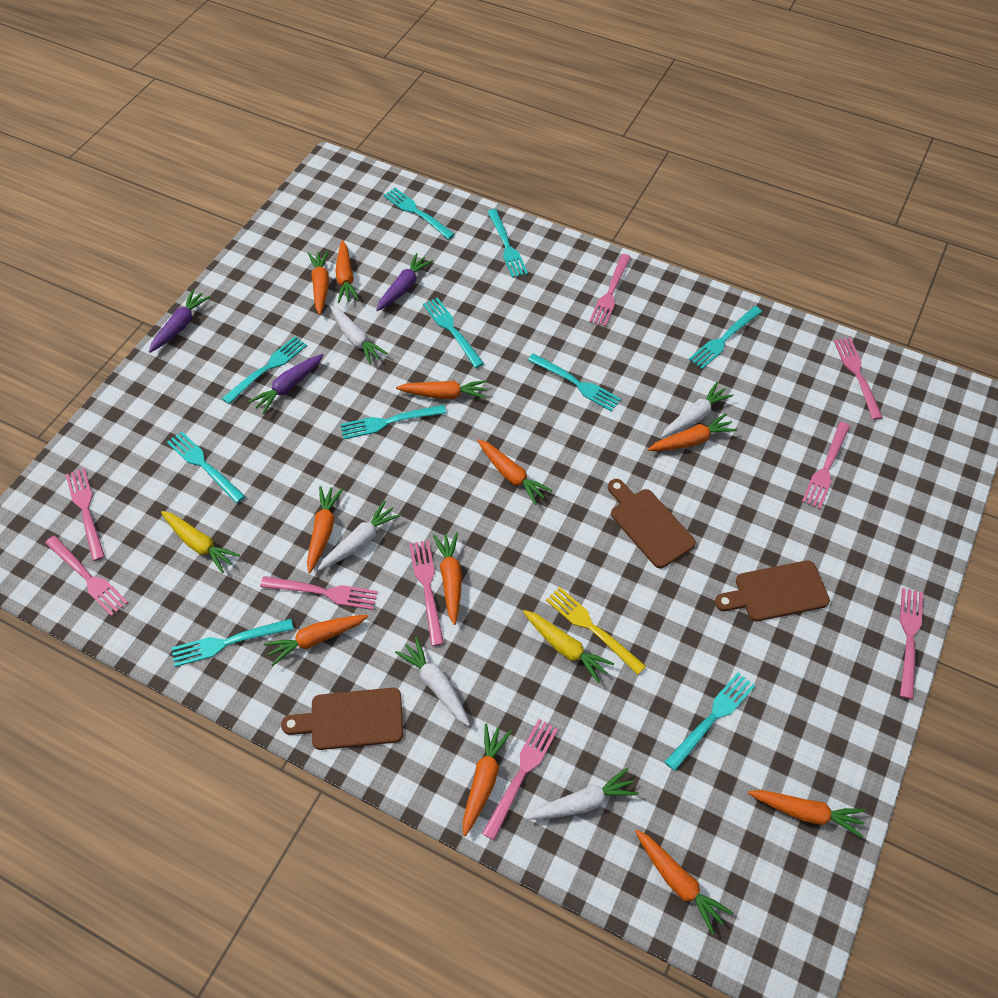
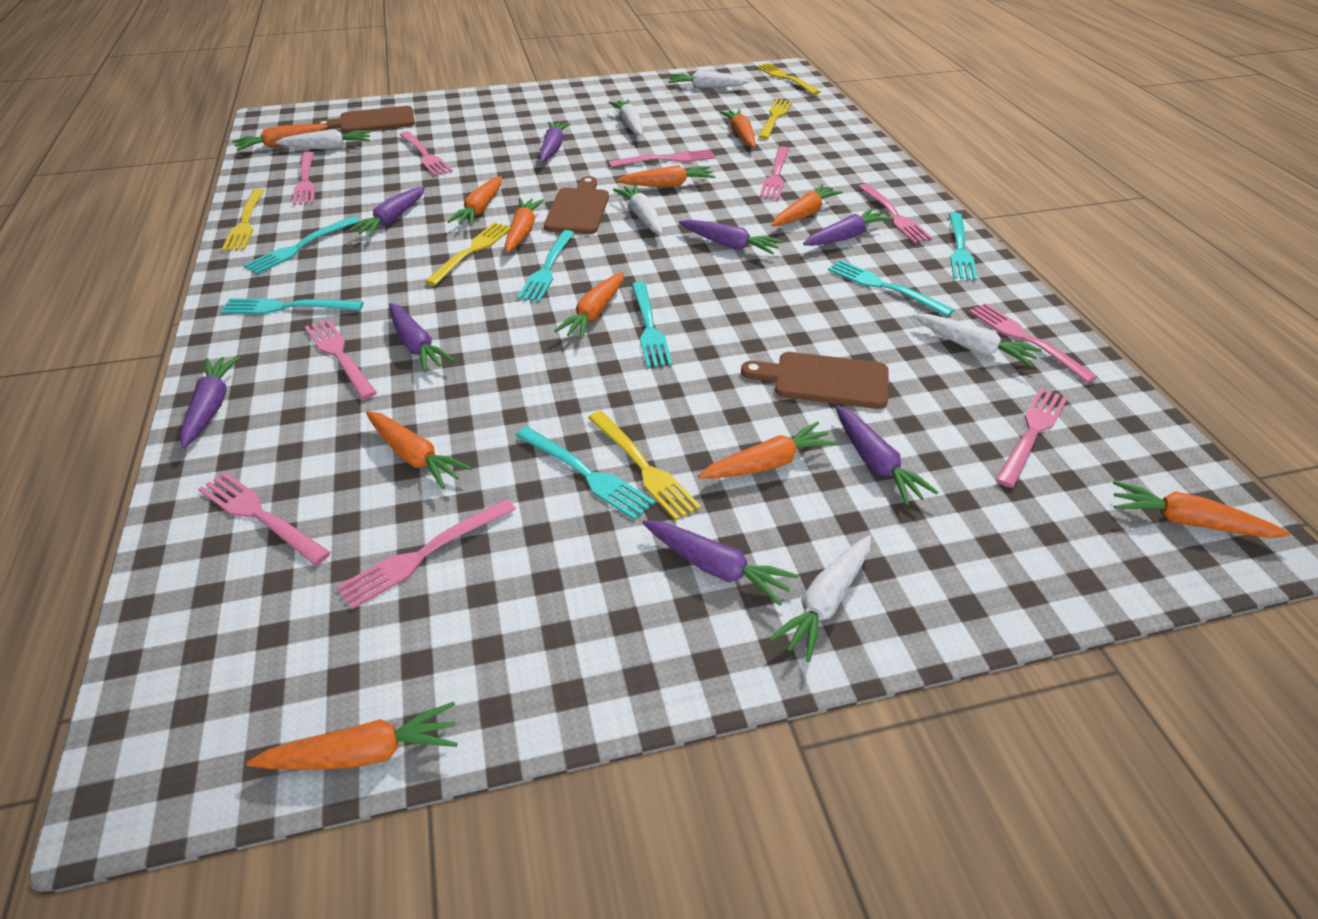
pink fork: 9 -> 10
purple carrot: 3 -> 8
turquoise fork: 10 -> 7
white carrot: 5 -> 6
yellow carrot: 2 -> 0
yellow fork: 1 -> 5

